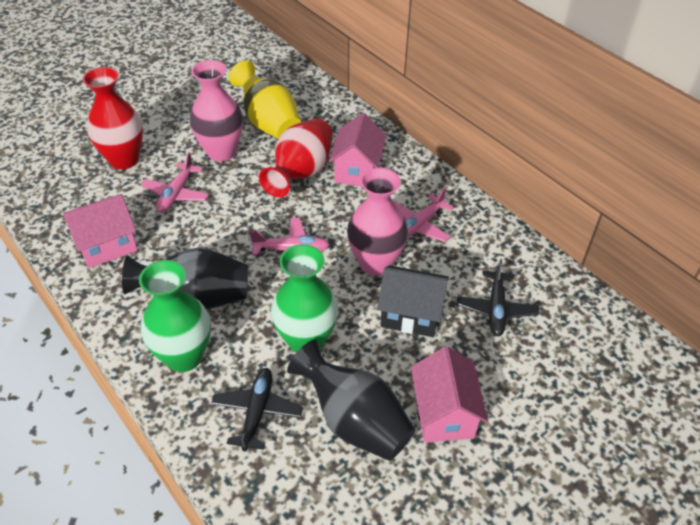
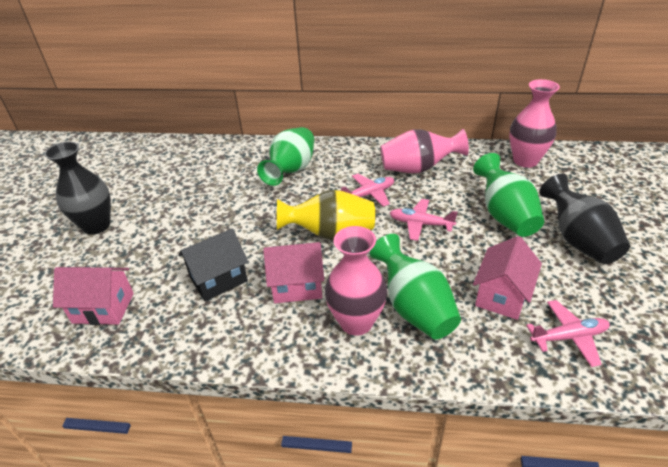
black plane: 2 -> 0
green vase: 2 -> 3
pink vase: 2 -> 3
red vase: 2 -> 0

